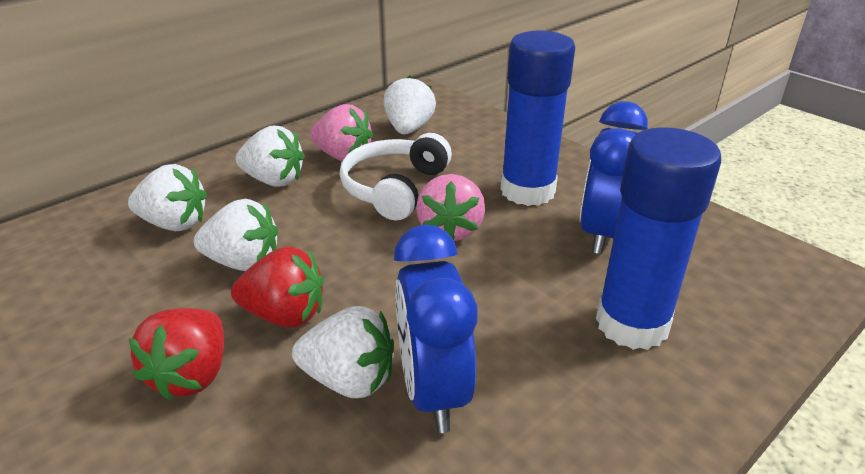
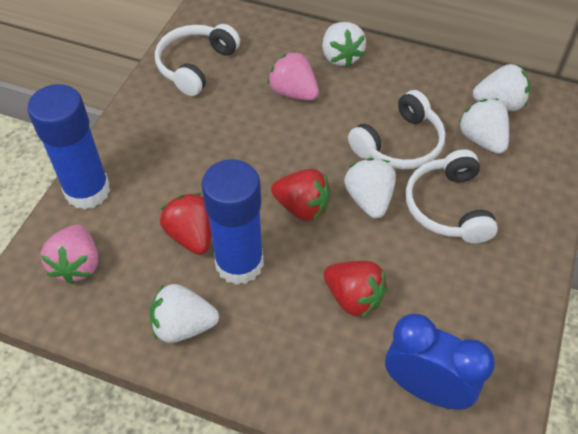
blue clock: 2 -> 1
red strawberry: 2 -> 3
white headphones: 1 -> 3

